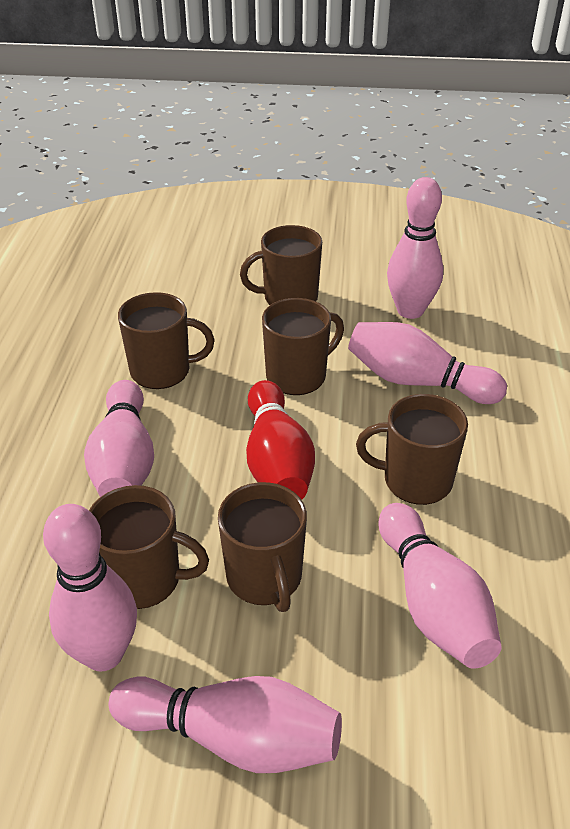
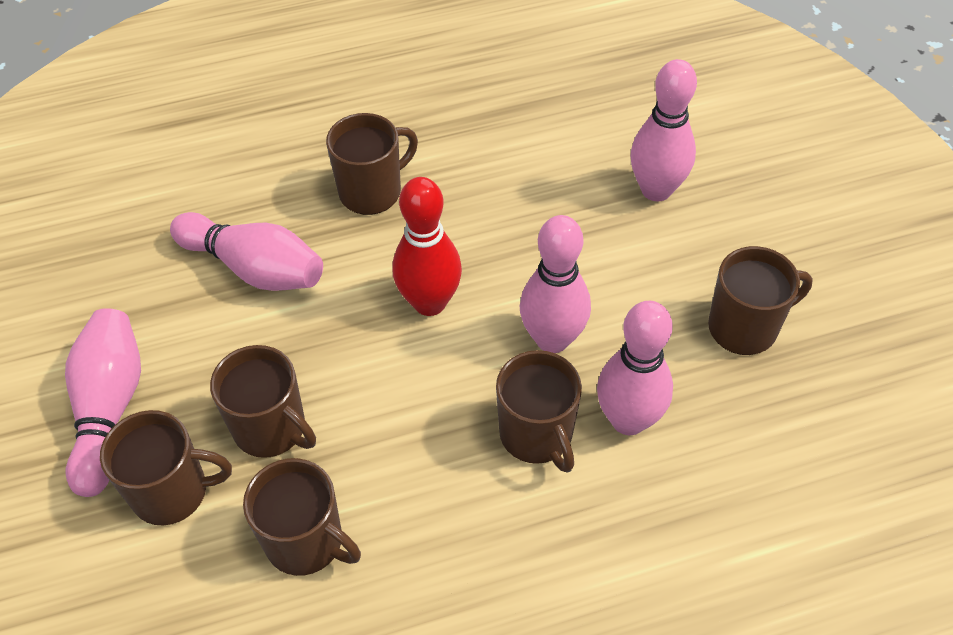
pink bowling pin: 6 -> 5

